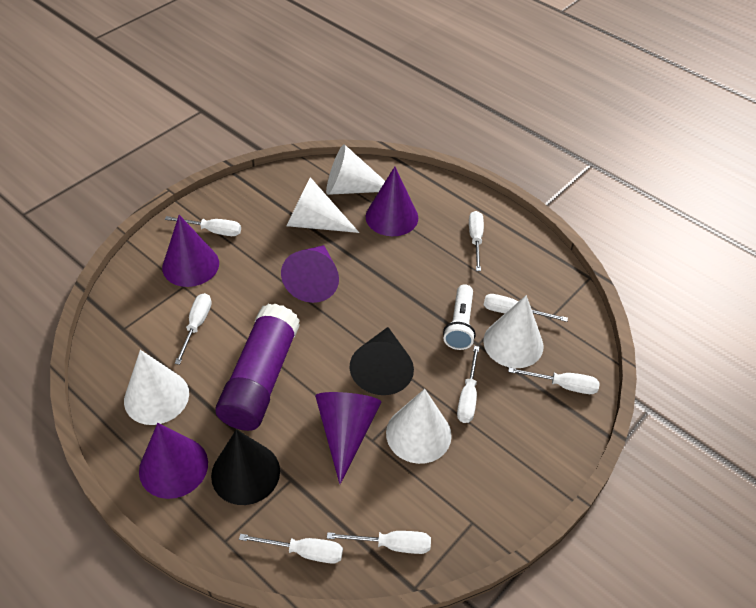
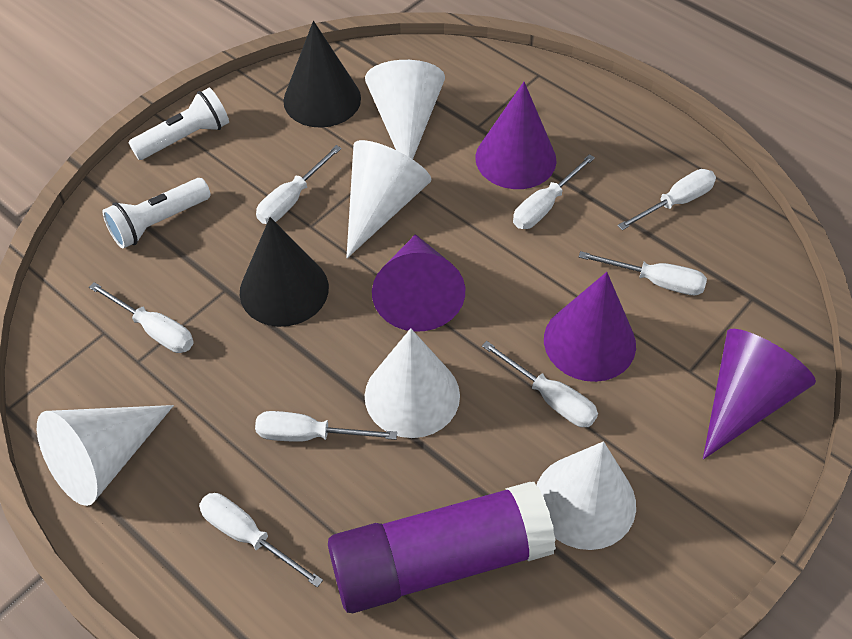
purple cone: 5 -> 4
white flashlight: 1 -> 2

